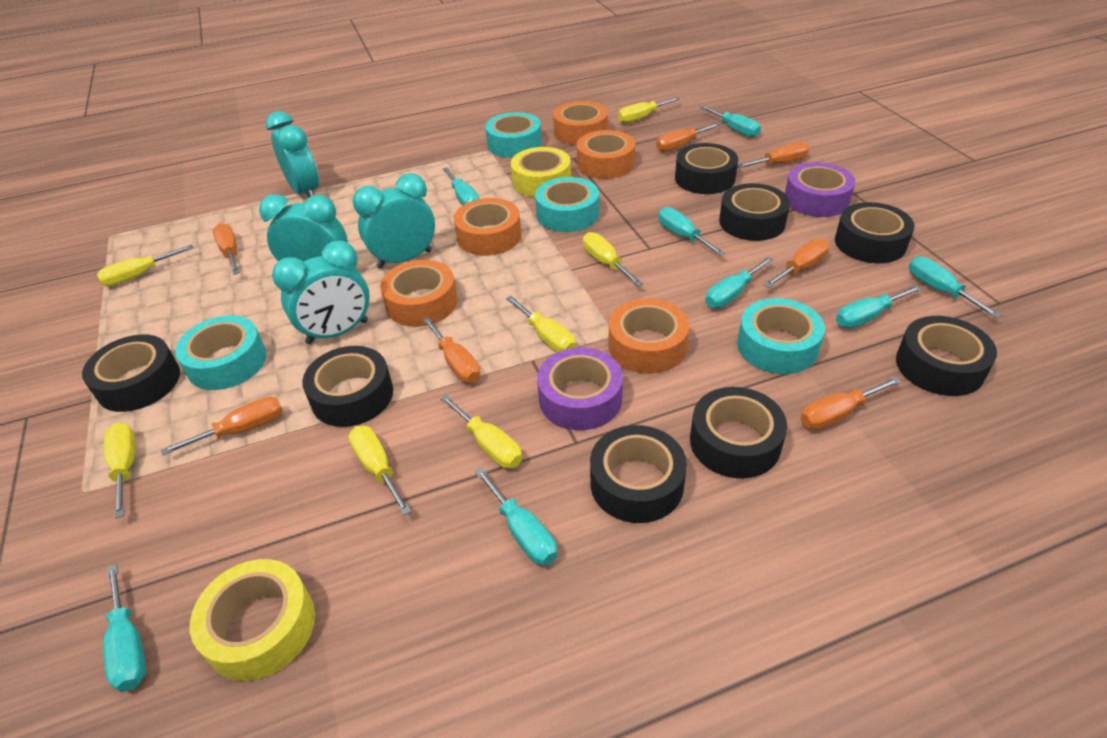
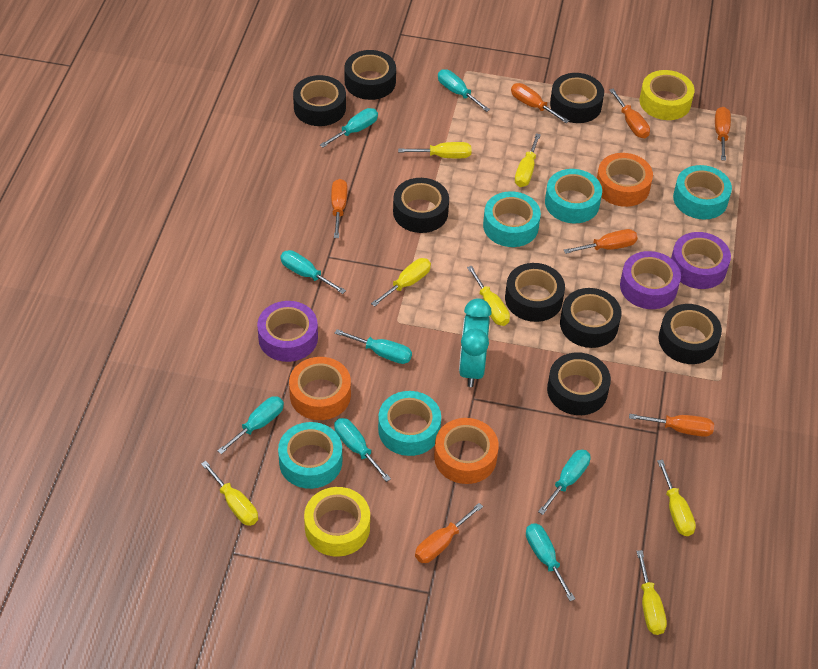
orange tape: 5 -> 3
purple tape: 2 -> 3
turquoise clock: 4 -> 1
turquoise tape: 4 -> 5

